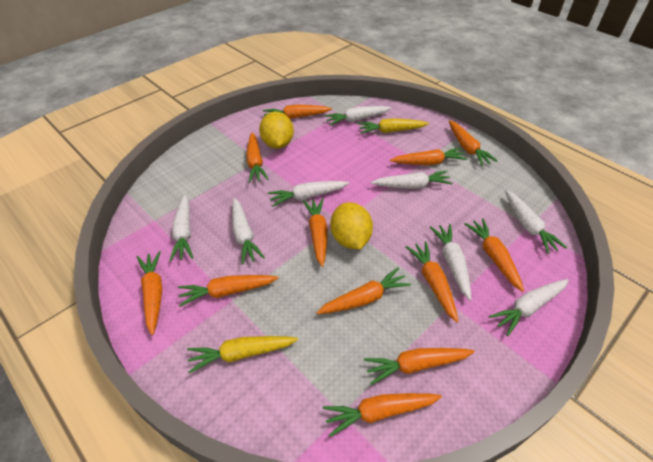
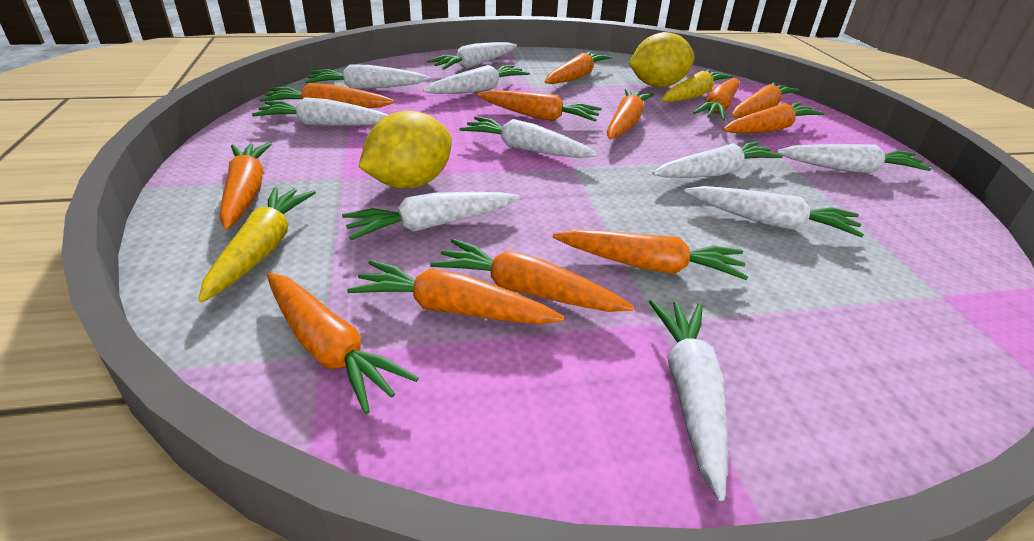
white carrot: 8 -> 10

